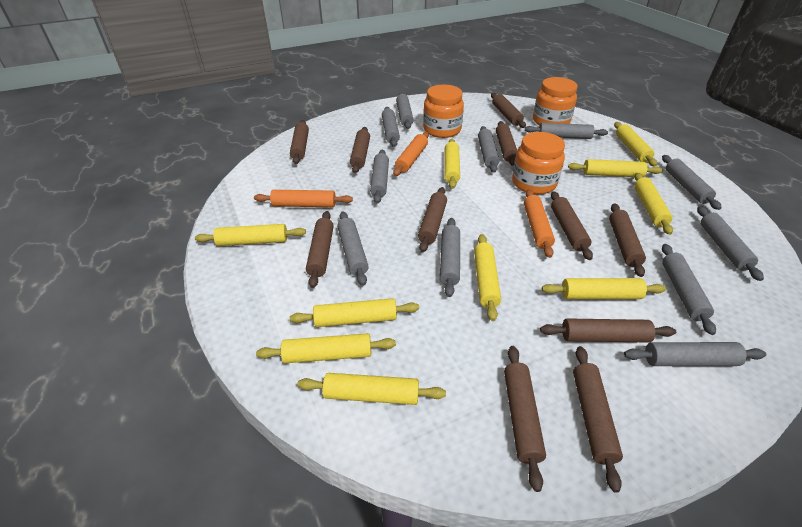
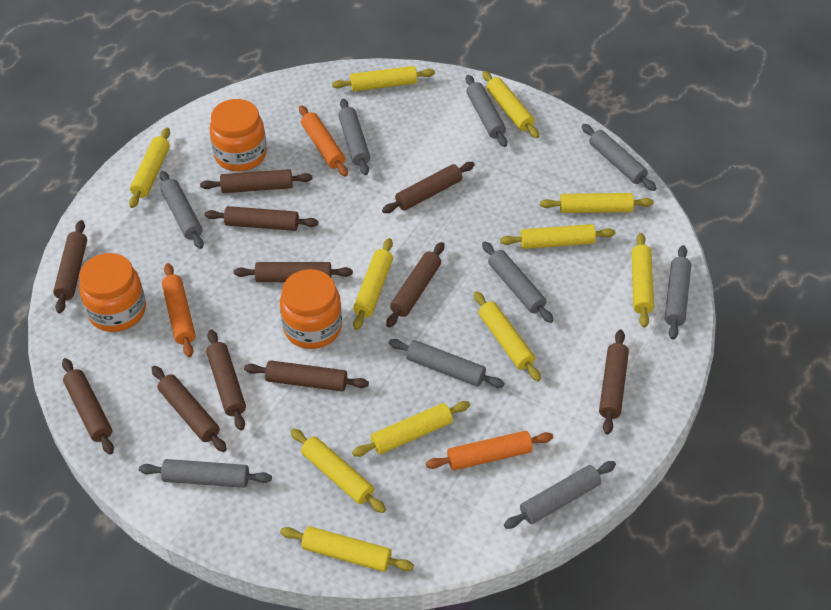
grey rolling pin: 11 -> 9
yellow rolling pin: 10 -> 11

